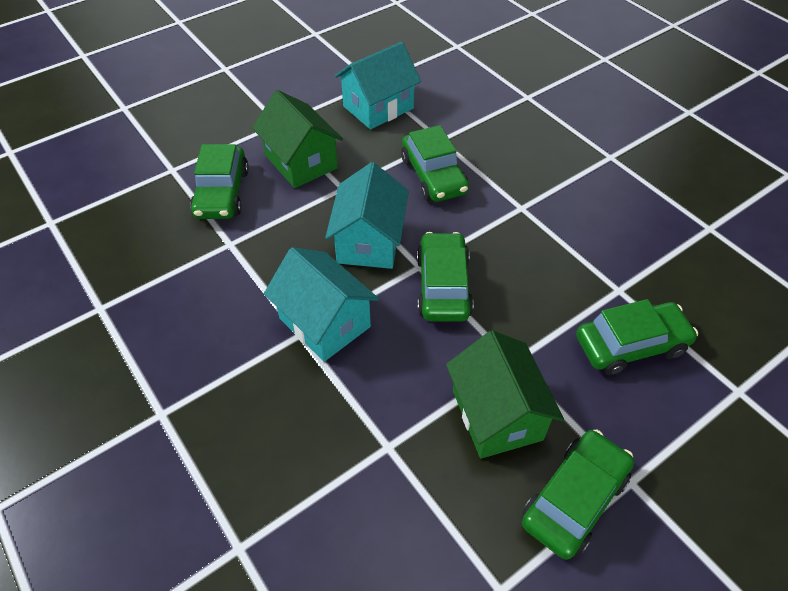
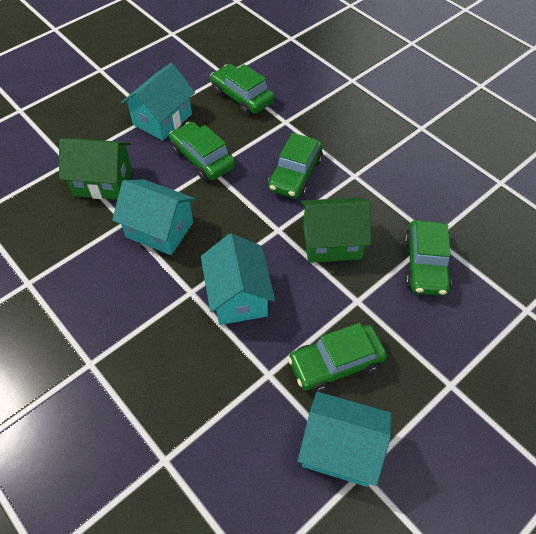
turquoise house: 3 -> 4

